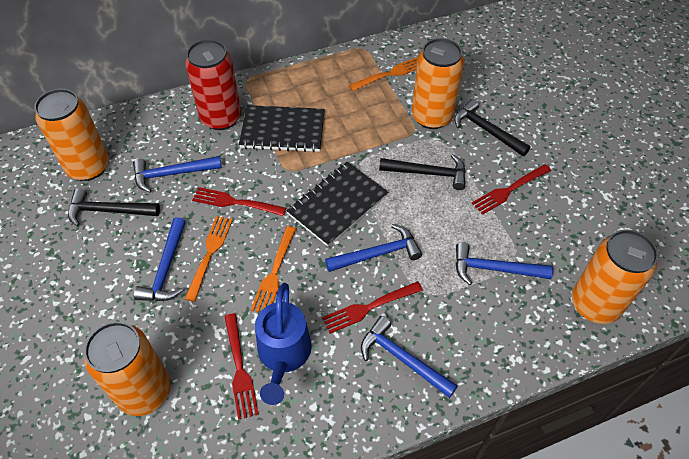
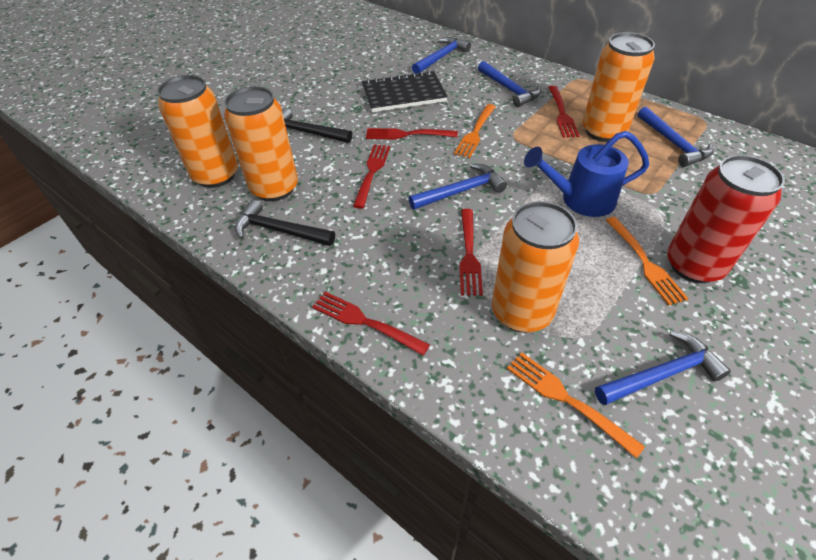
black hammer: 3 -> 2
black notebook: 2 -> 1
red fork: 4 -> 5

